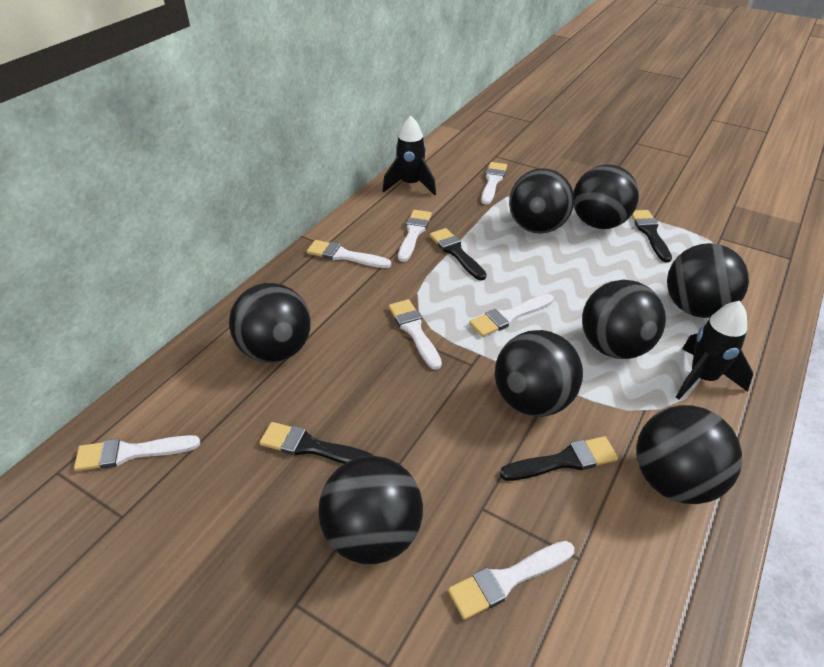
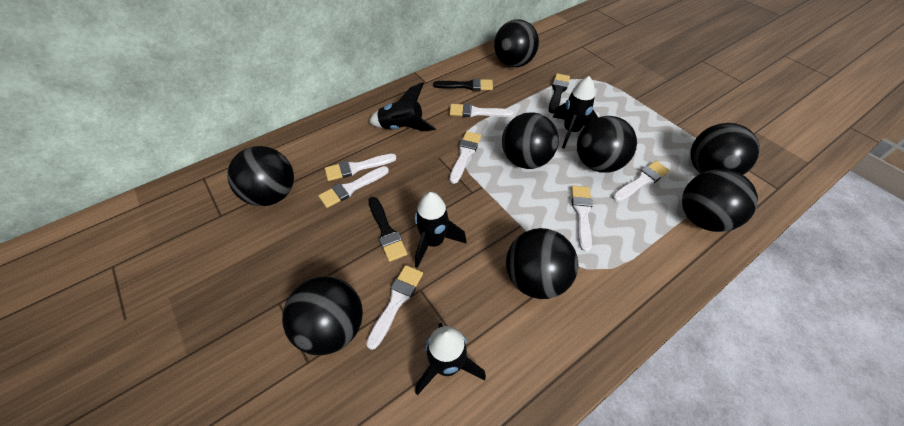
black brush: 4 -> 3
black rocket: 2 -> 4

